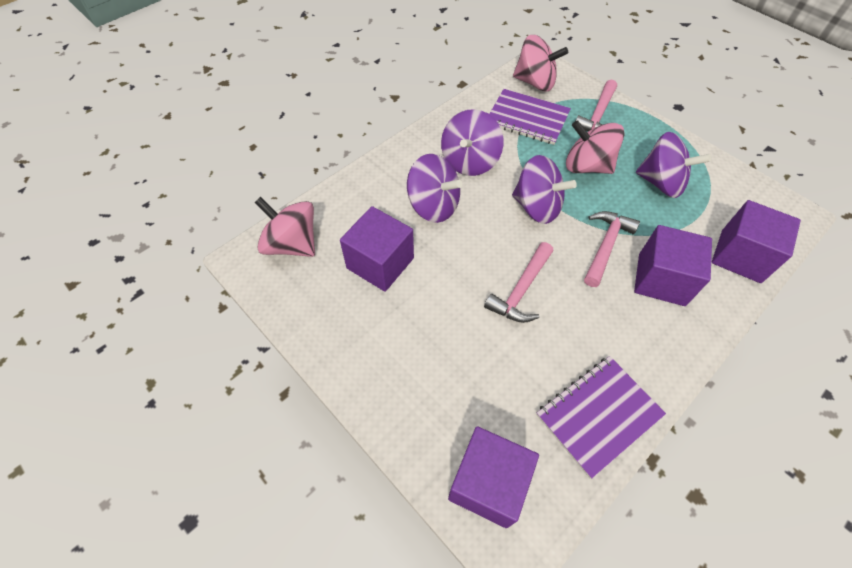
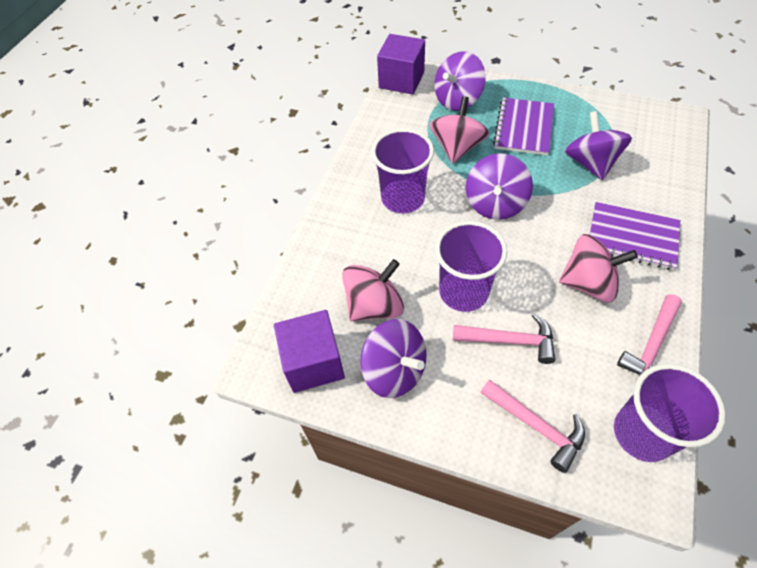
purple cube: 4 -> 2
purple cup: 0 -> 3

